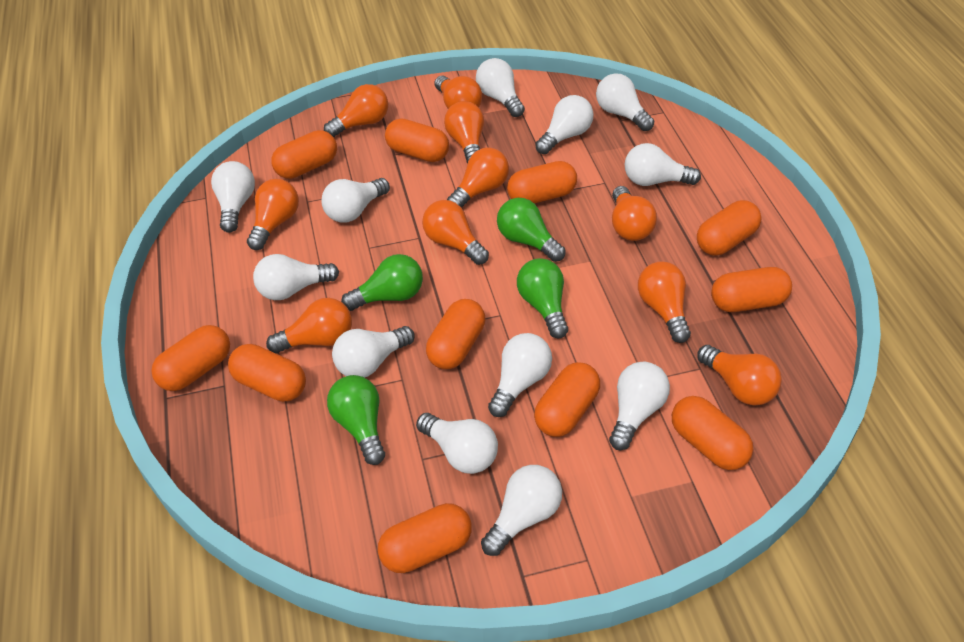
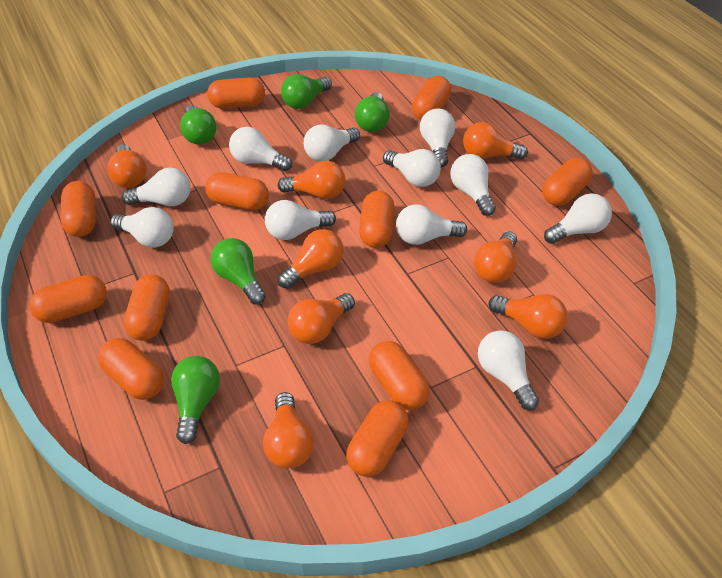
green light bulb: 4 -> 5
orange light bulb: 10 -> 8
white light bulb: 12 -> 11

